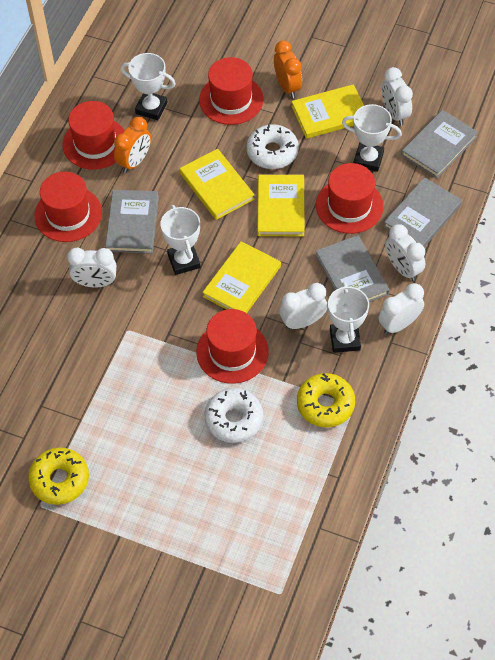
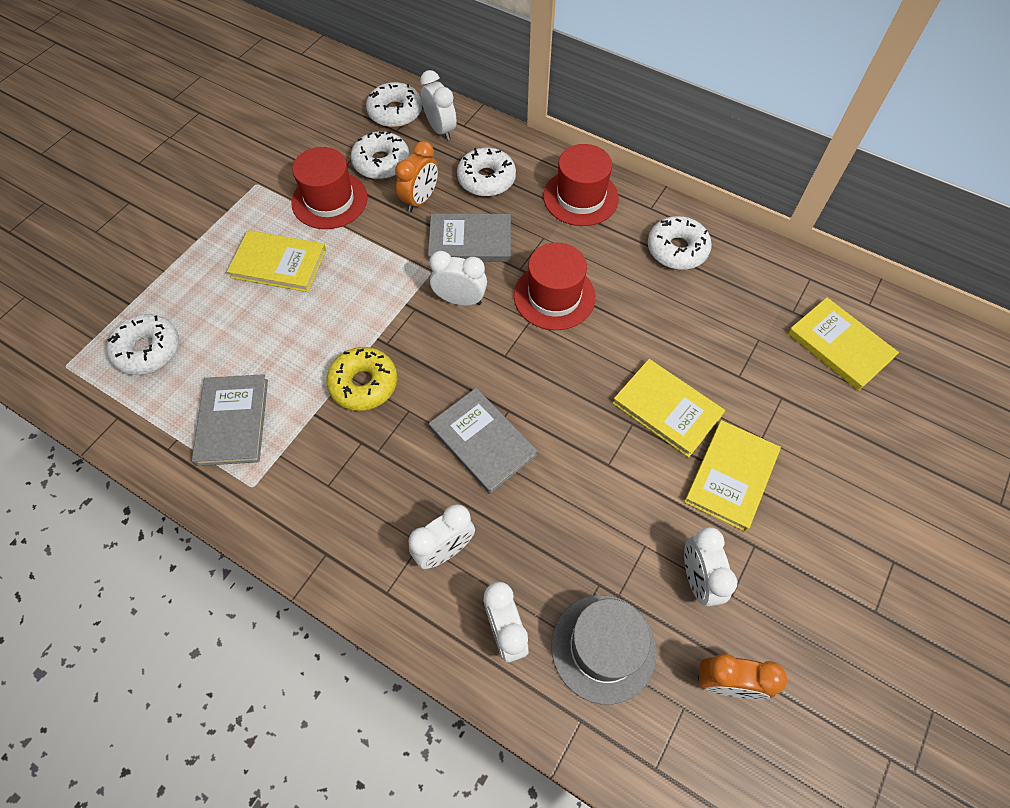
grey book: 4 -> 3
grey hat: 0 -> 1
red hat: 5 -> 3
white donut: 2 -> 5
white trophy: 4 -> 0
yellow donut: 2 -> 1

